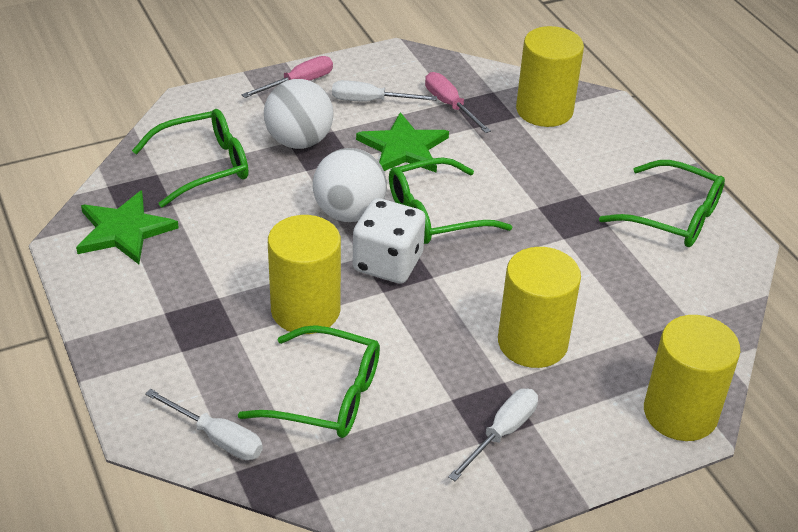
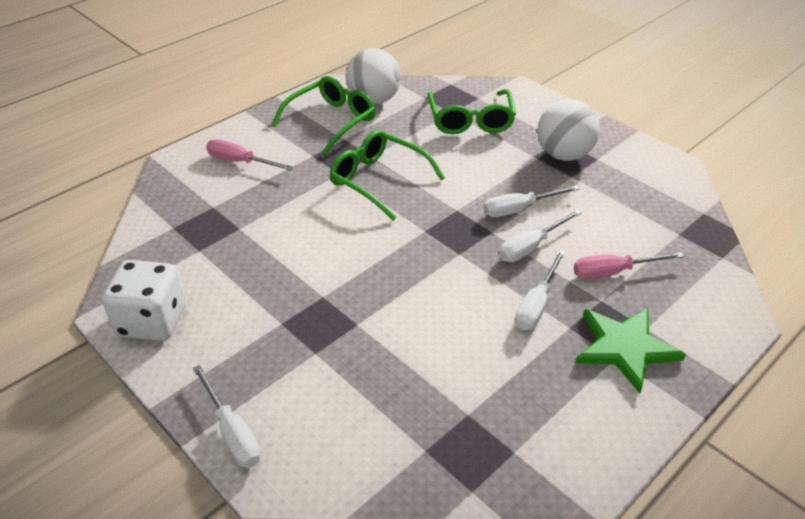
green glasses: 4 -> 3
green star: 2 -> 1
white screwdriver: 3 -> 4
yellow cylinder: 4 -> 0

